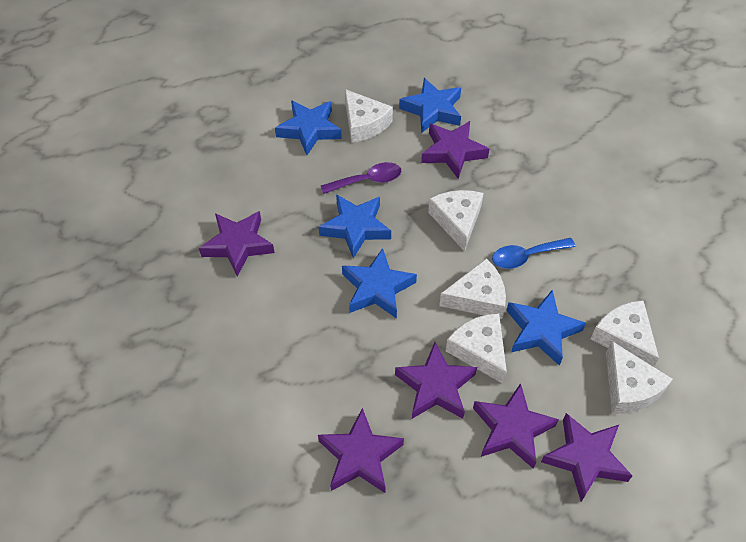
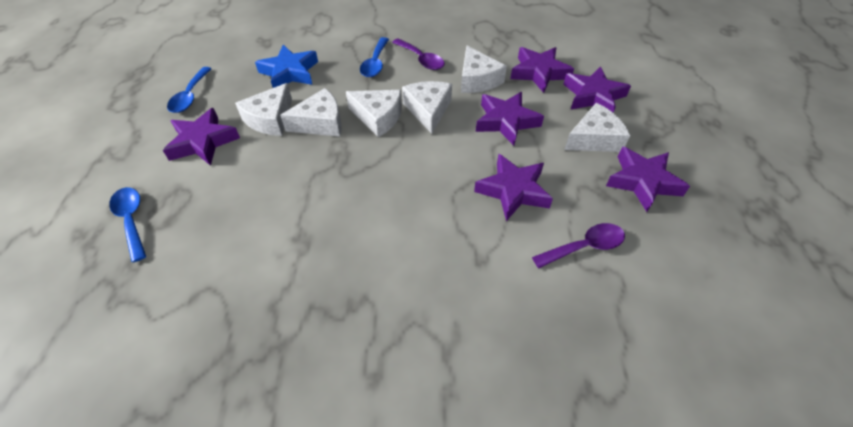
blue spoon: 1 -> 3
blue star: 5 -> 1
purple spoon: 1 -> 2

